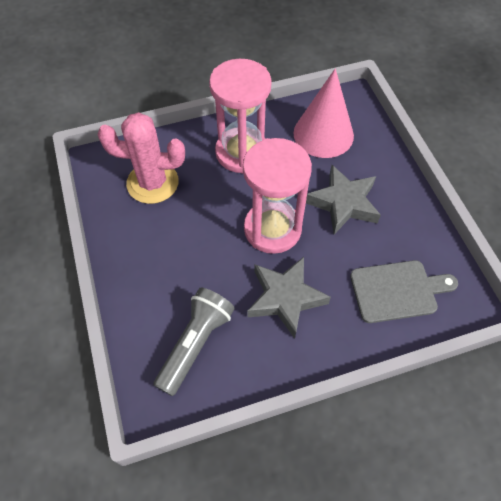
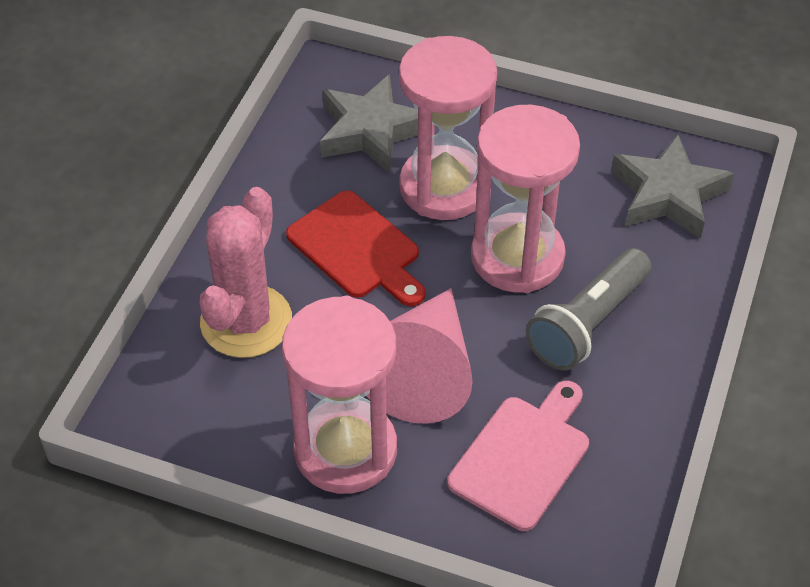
grey cutting board: 1 -> 0
pink cutting board: 0 -> 1
pink hourglass: 2 -> 3
red cutting board: 0 -> 1

